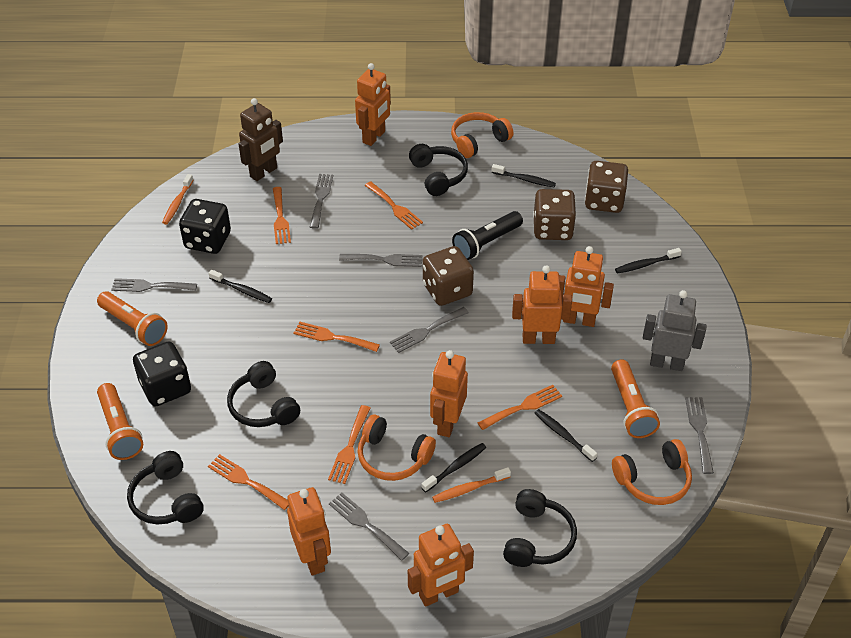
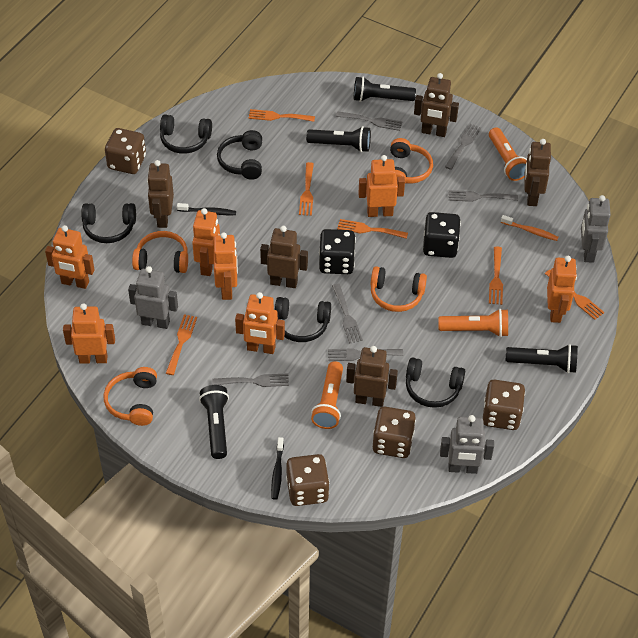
black flashlight: 1 -> 4
black headphones: 4 -> 5
black toothbrush: 5 -> 2
brown dice: 3 -> 4
brown robot: 1 -> 5
grey robot: 1 -> 3
orange headphones: 3 -> 4
orange robot: 6 -> 7
orange toothbrush: 2 -> 1

